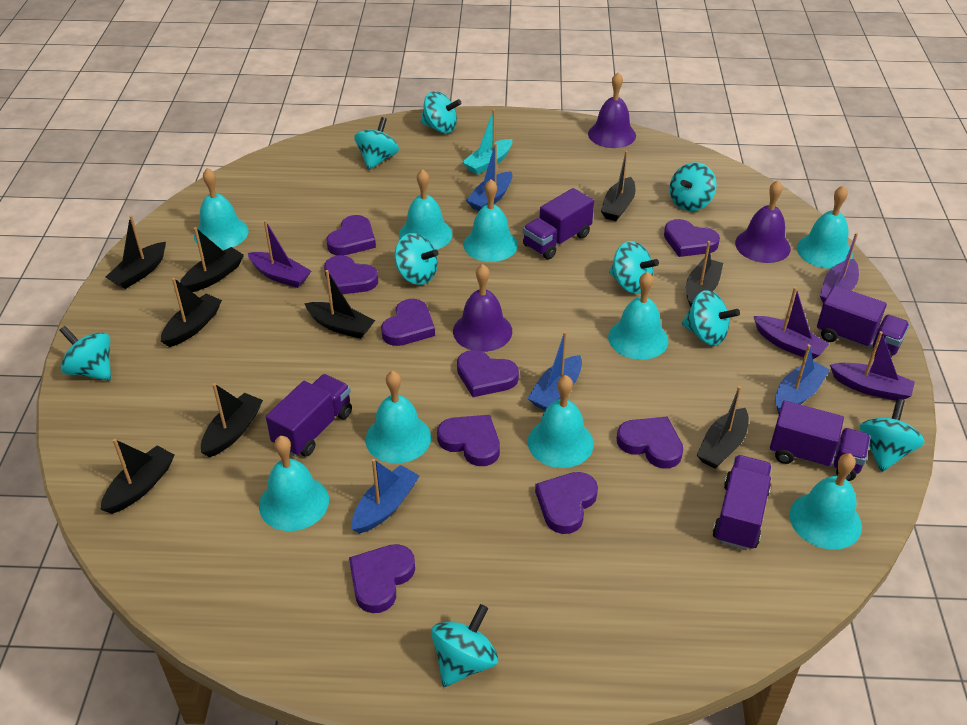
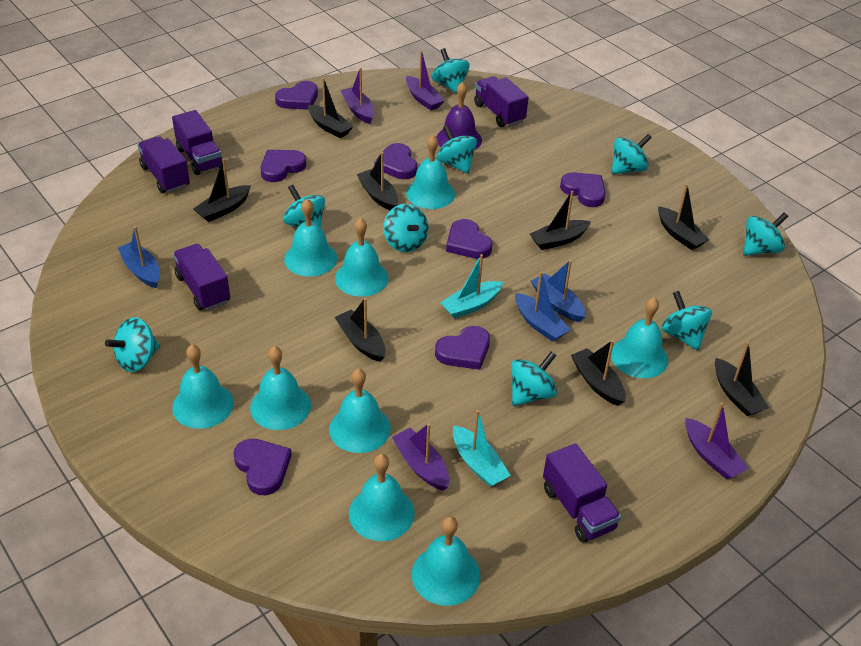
black boat: 9 -> 8
blue boat: 4 -> 3
purple bell: 3 -> 1
purple heart: 9 -> 7
turquoise boat: 1 -> 2

